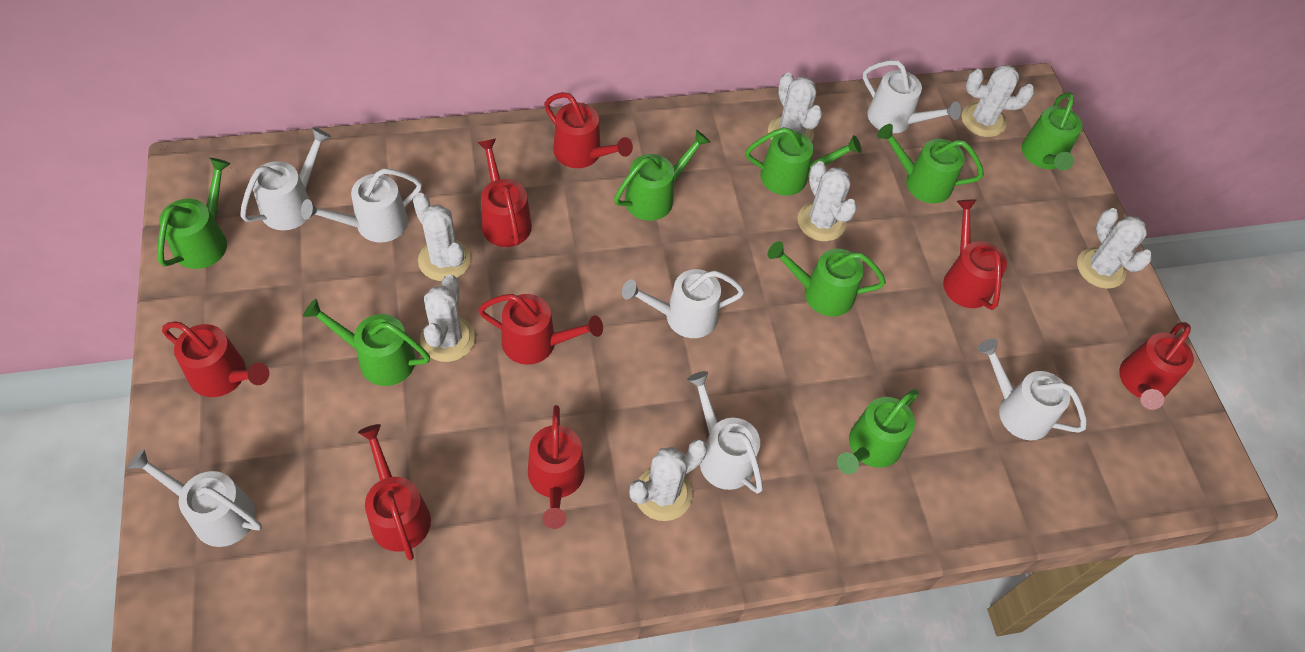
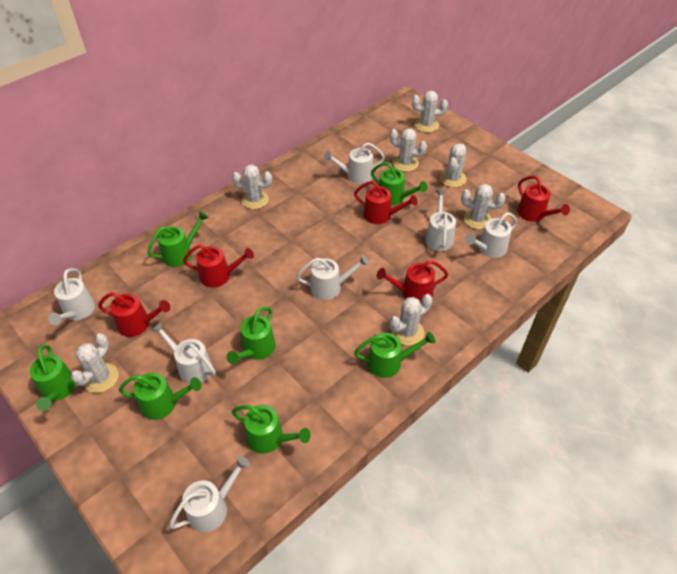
green watering can: 8 -> 7
red watering can: 8 -> 5

